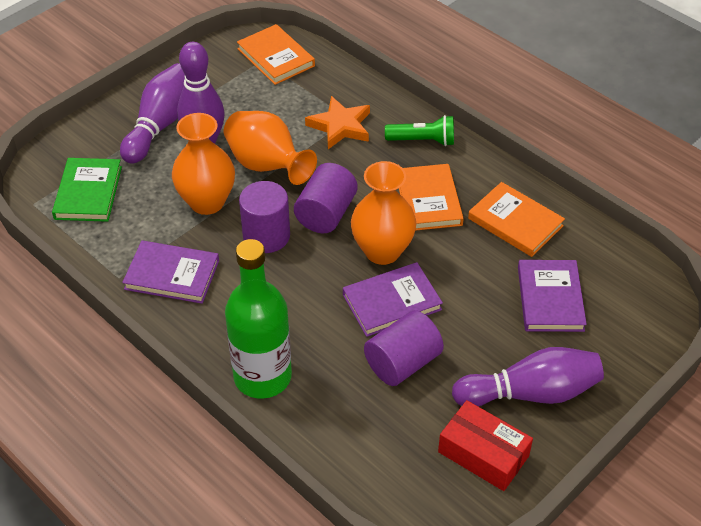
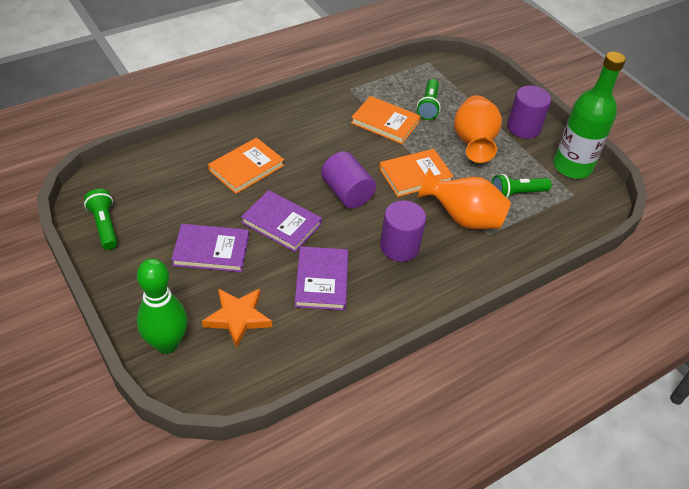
green book: 1 -> 0
green bowling pin: 0 -> 1
green flashlight: 1 -> 3
orange vase: 3 -> 2
purple bowling pin: 3 -> 0
red box: 1 -> 0

